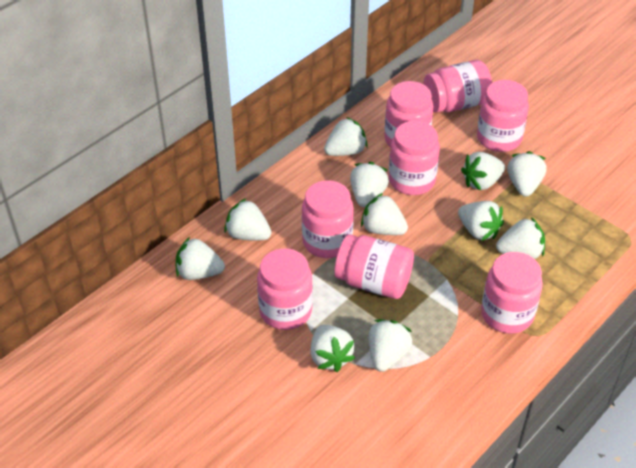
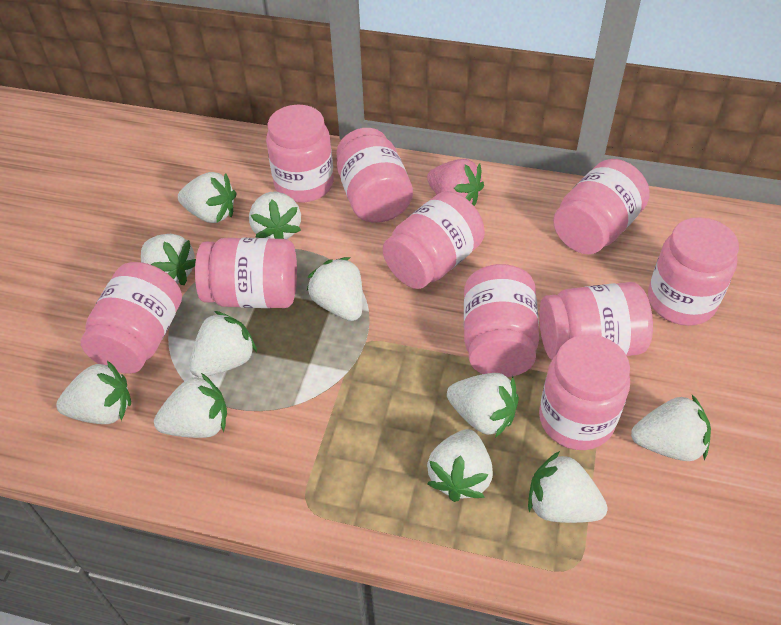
pink jar: 8 -> 10
pink strawberry: 0 -> 1

